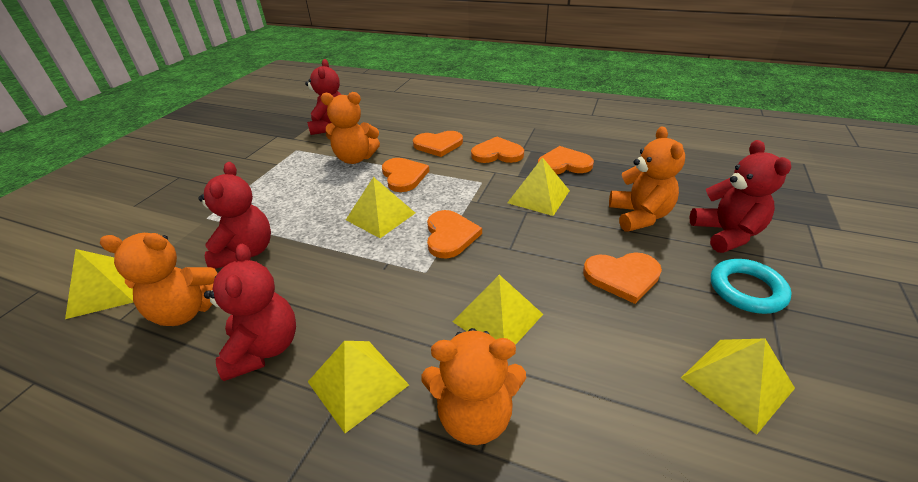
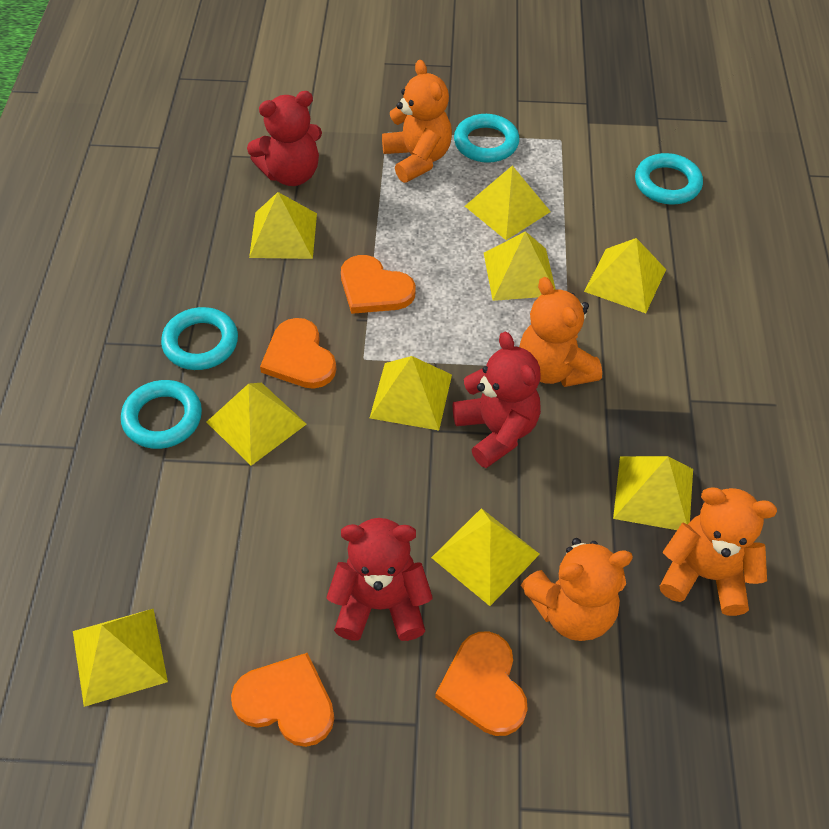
orange heart: 6 -> 4
red teddy bear: 4 -> 3
turquoise ring: 1 -> 4
yellow pyramid: 6 -> 9

